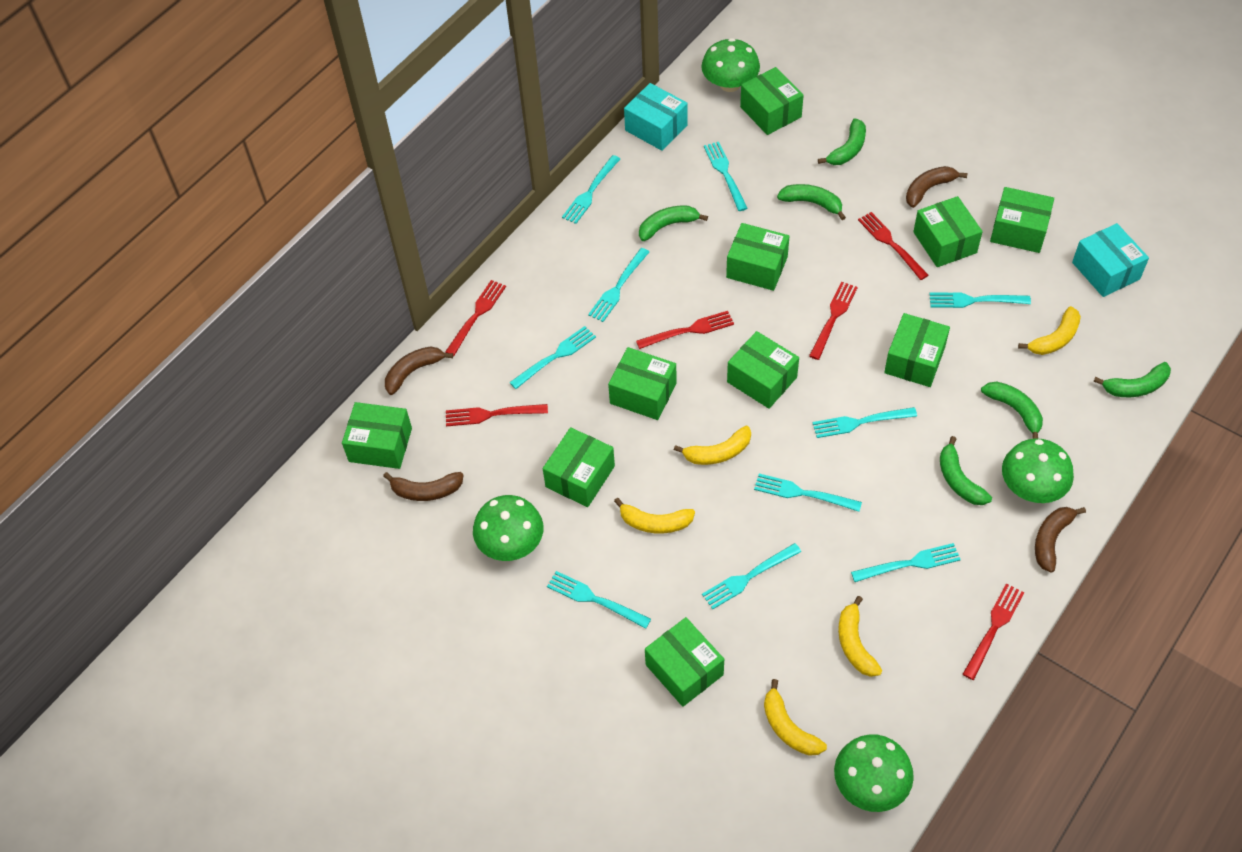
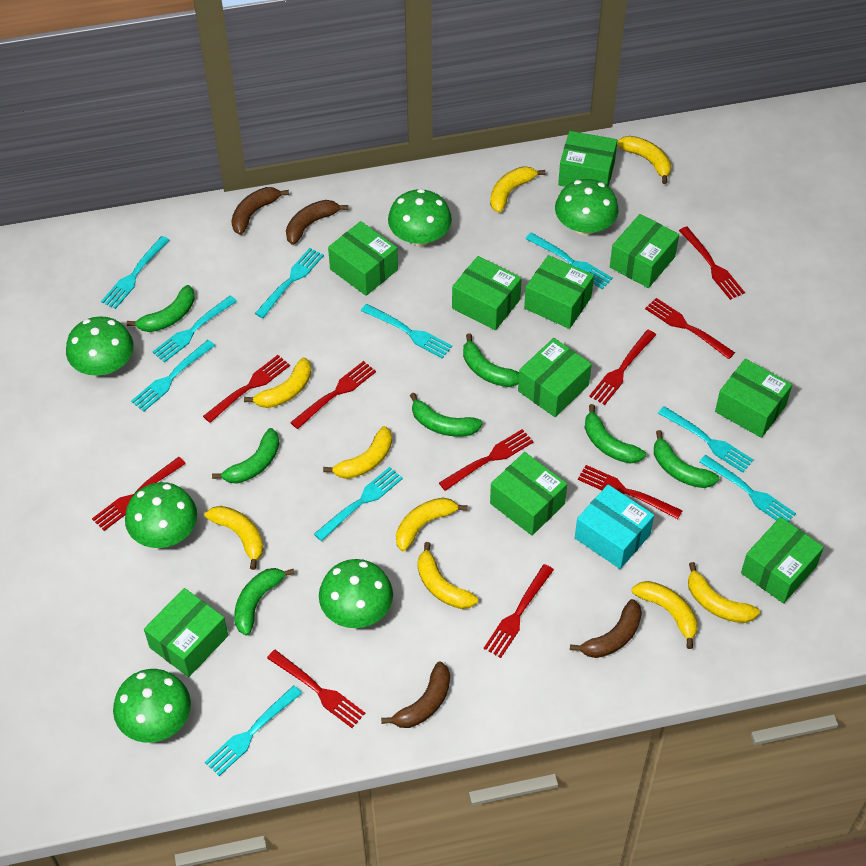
green banana: 6 -> 7
green mushroom: 4 -> 6
red fork: 6 -> 10
turquoise box: 2 -> 1
yellow banana: 5 -> 9

